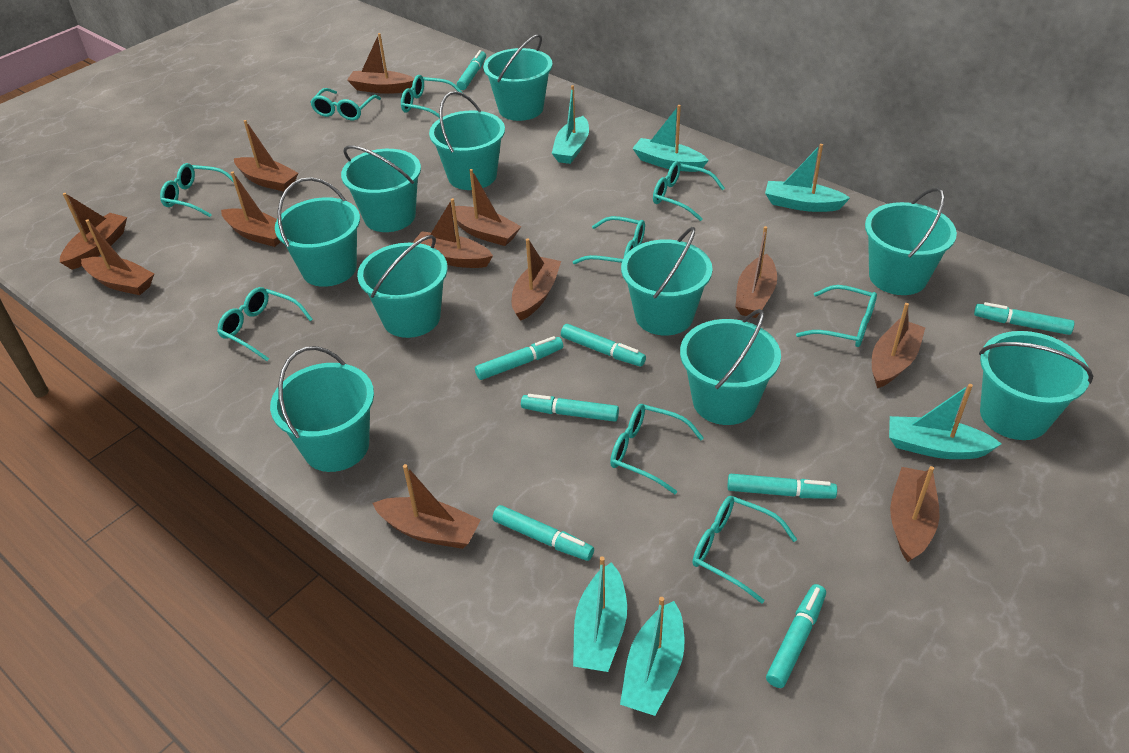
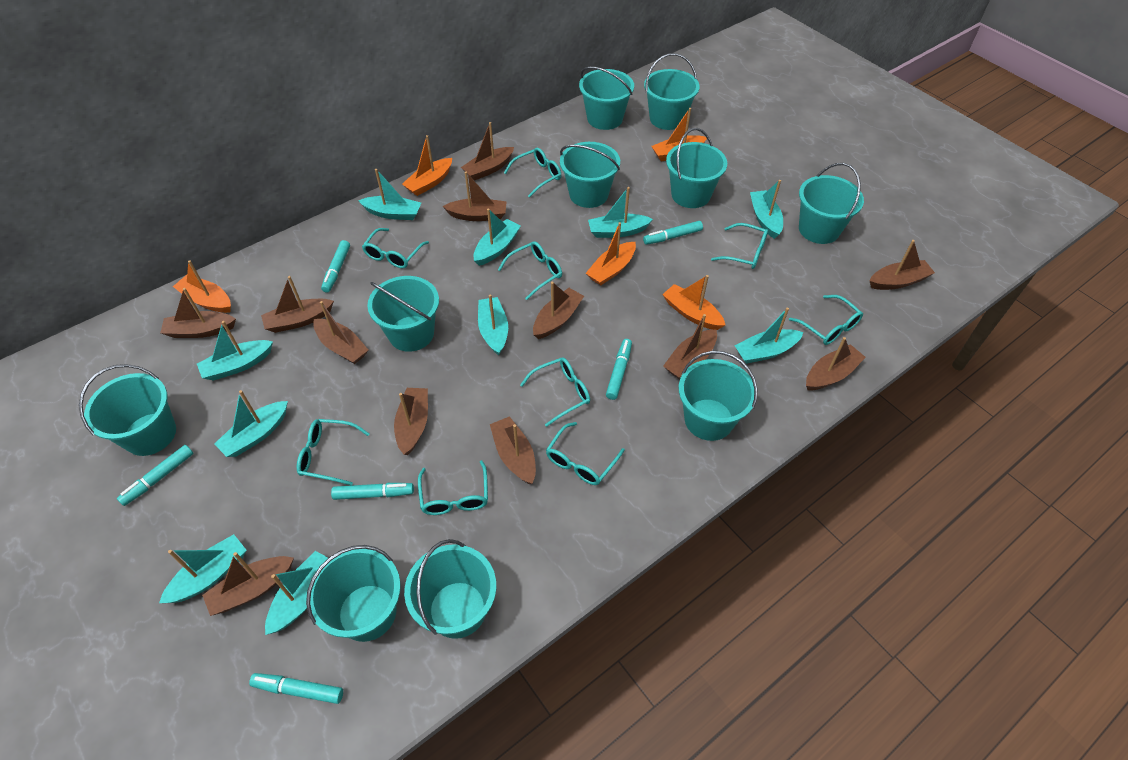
orange boat: 0 -> 5
turquoise boat: 6 -> 10
turquoise marker: 8 -> 6

